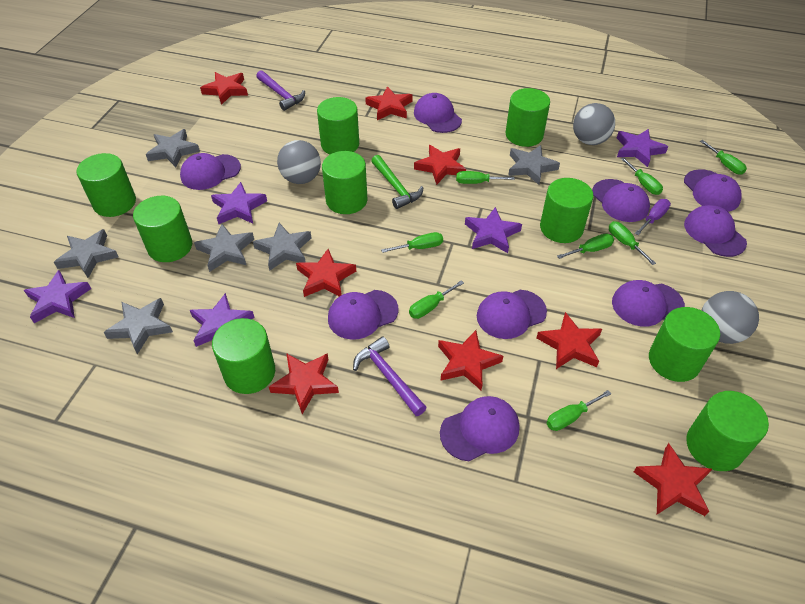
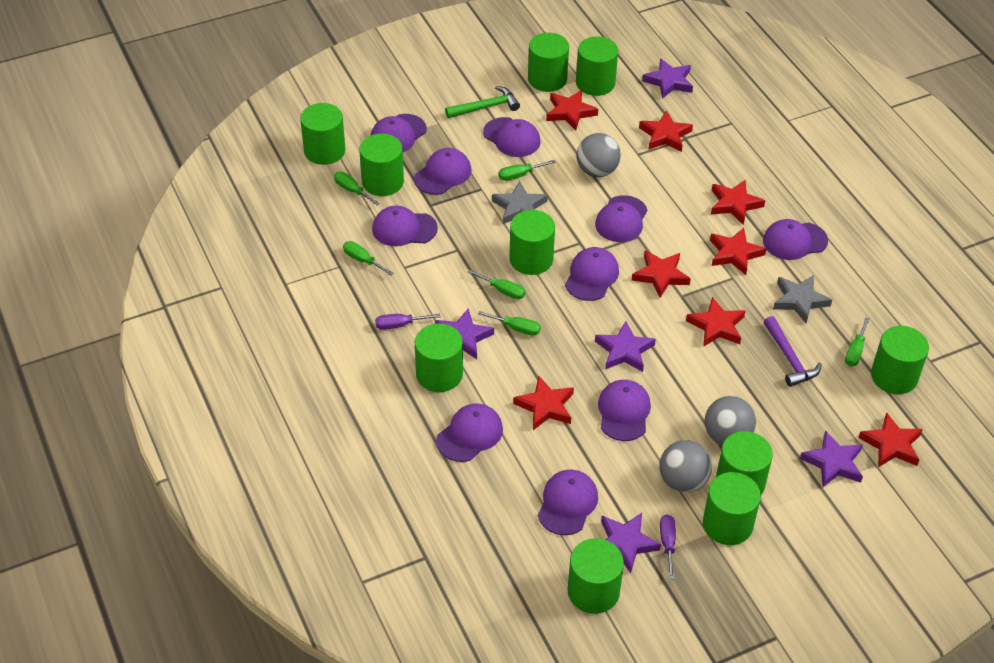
green cylinder: 9 -> 10
green screwdriver: 8 -> 6
grey star: 6 -> 2
purple cap: 9 -> 10
purple hammer: 2 -> 1
purple screwdriver: 1 -> 2

